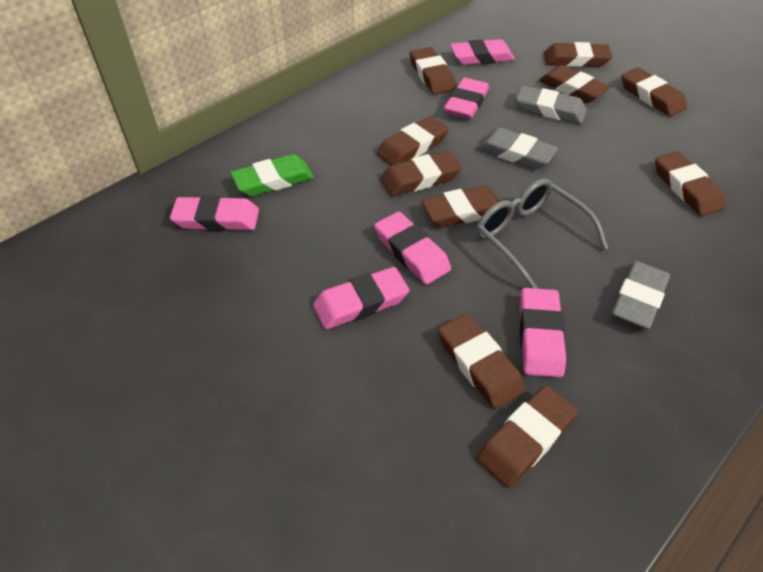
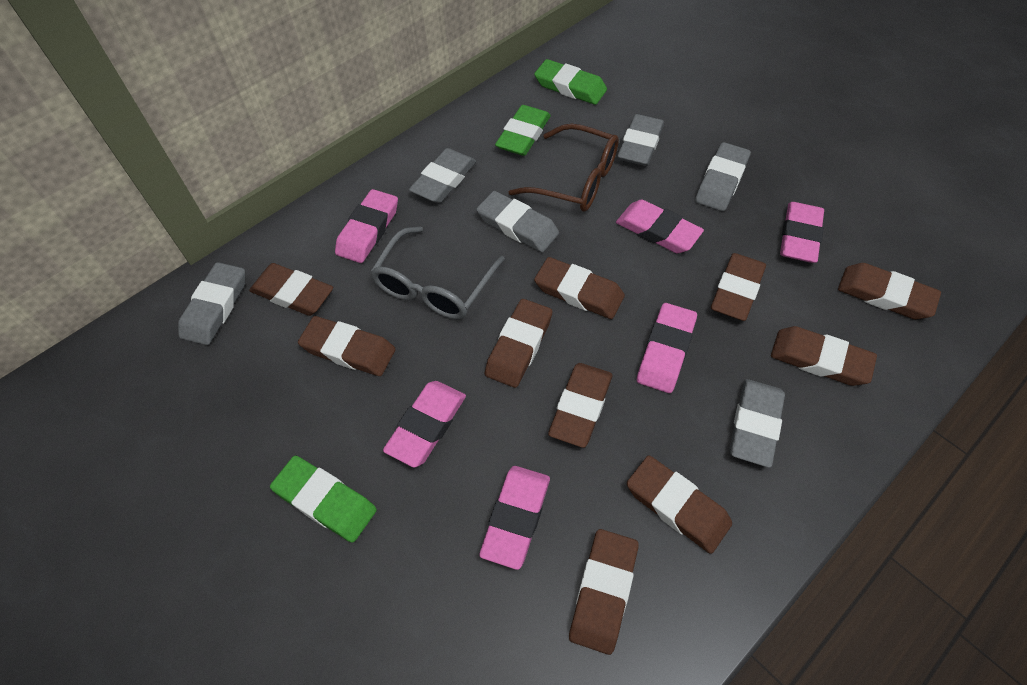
brown glasses: 0 -> 1
green eraser: 1 -> 3
grey eraser: 3 -> 6

